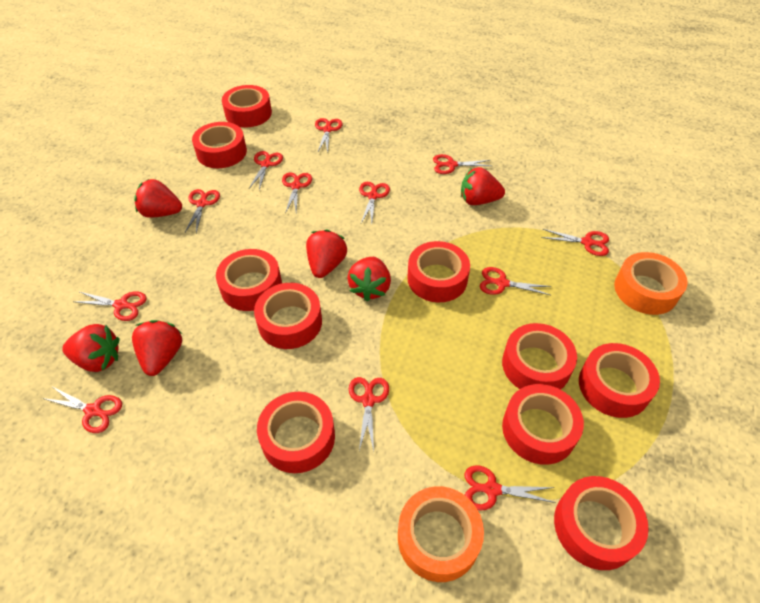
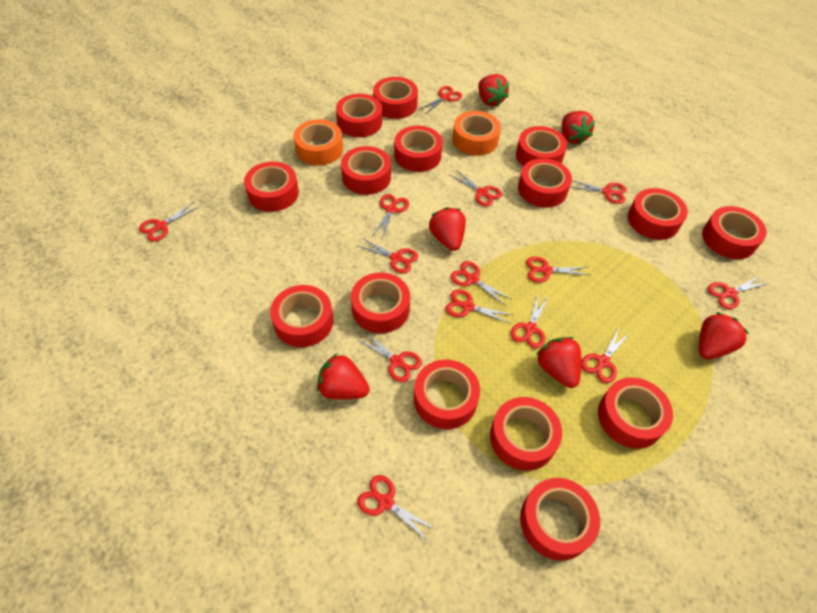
red scissors: 12 -> 14
red tape: 10 -> 15

